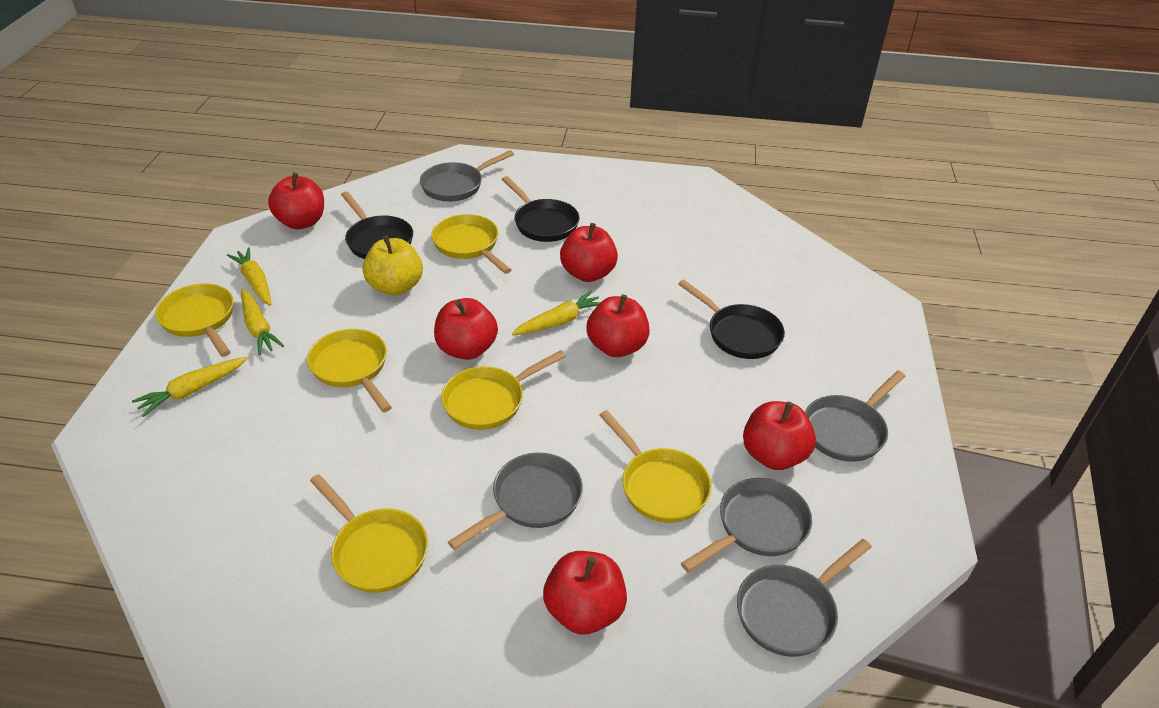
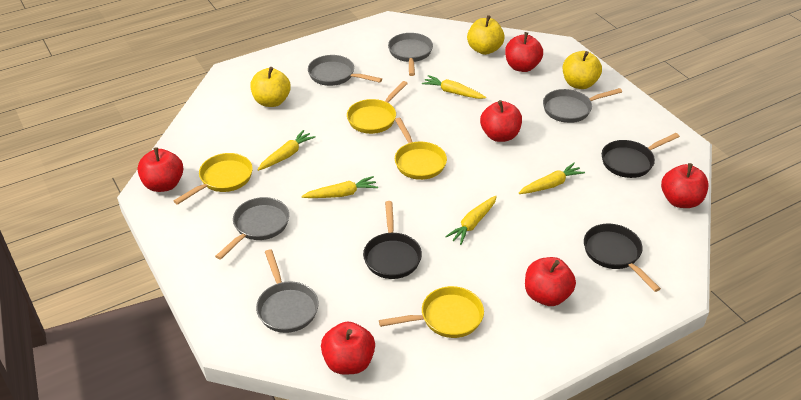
yellow apple: 1 -> 3
yellow carrot: 4 -> 5
yellow pan: 6 -> 4

